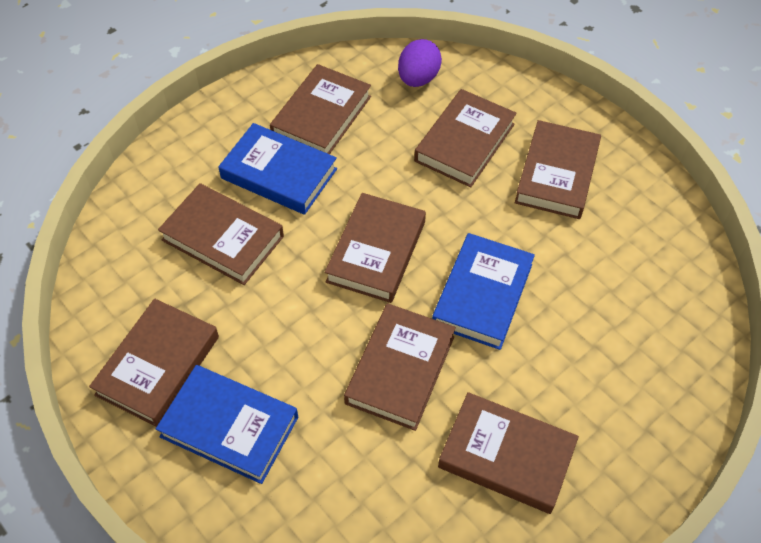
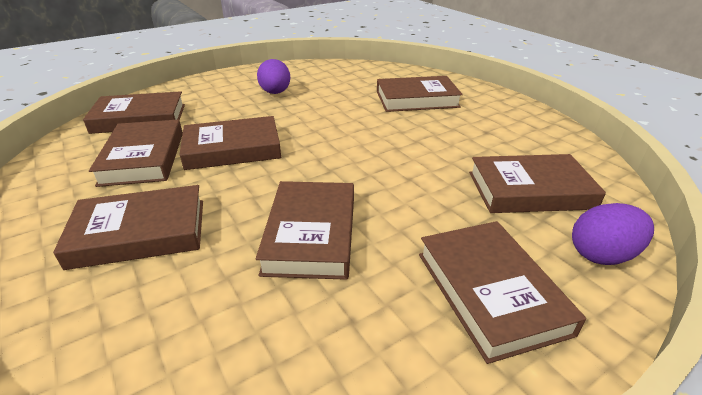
blue book: 3 -> 0
purple egg: 1 -> 2

